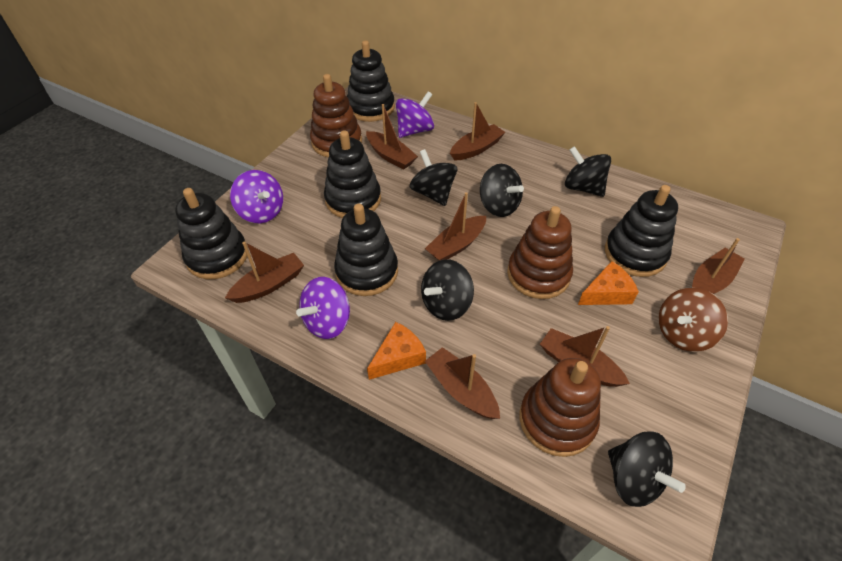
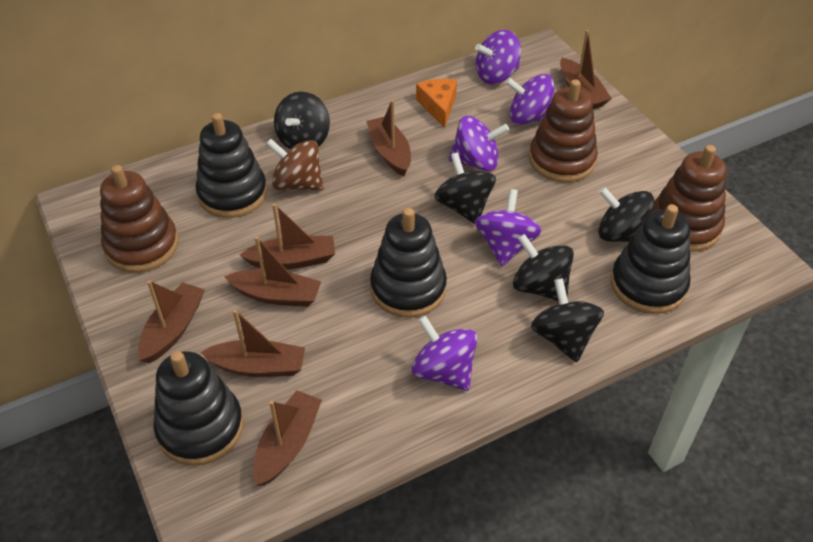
black stacking toy: 5 -> 4
orange cheese: 2 -> 1
purple spinning top: 3 -> 5

